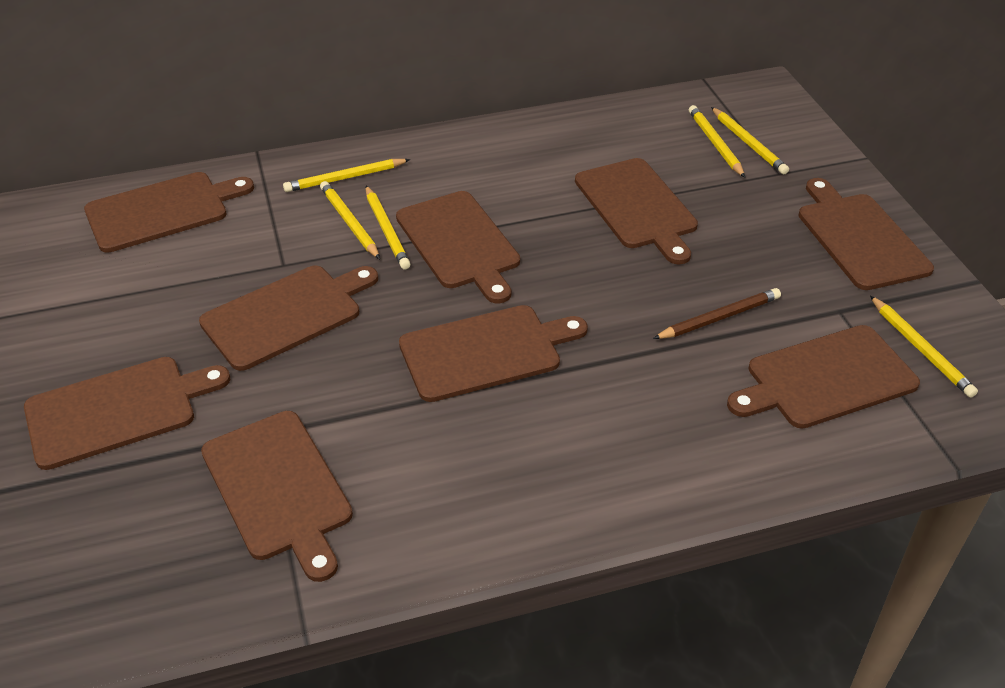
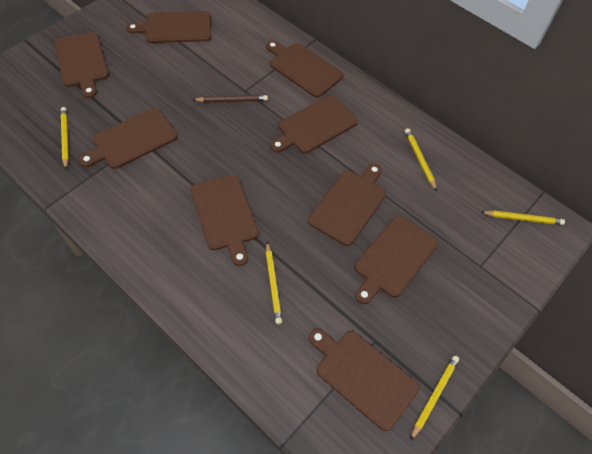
yellow pencil: 6 -> 5

